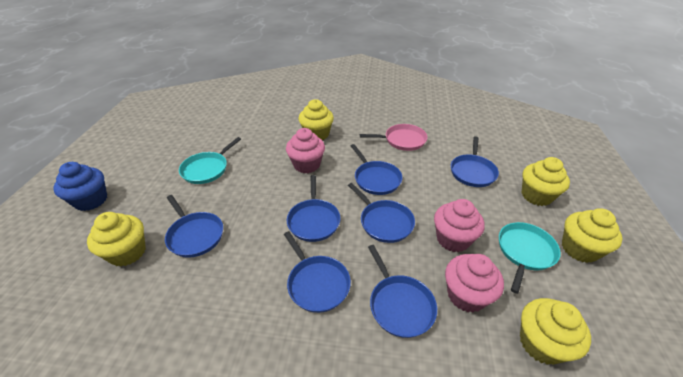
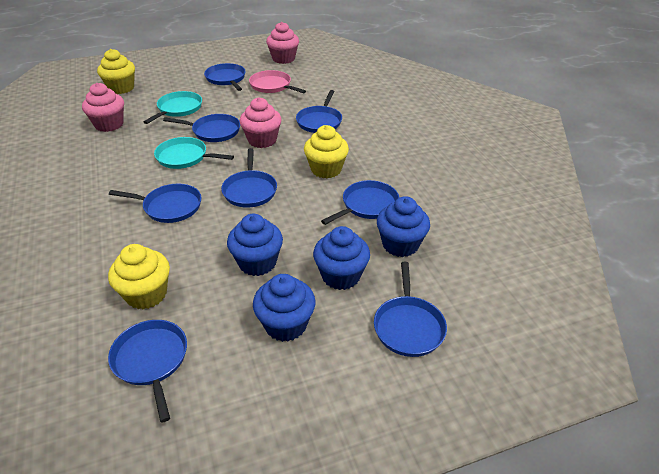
blue cupcake: 1 -> 4
blue pan: 7 -> 8
yellow cupcake: 5 -> 3

